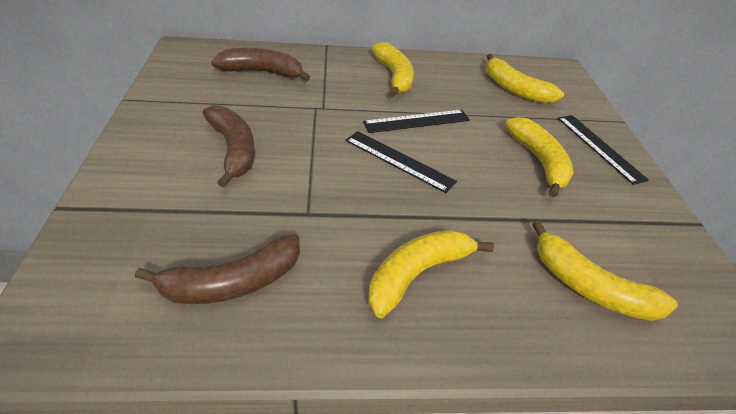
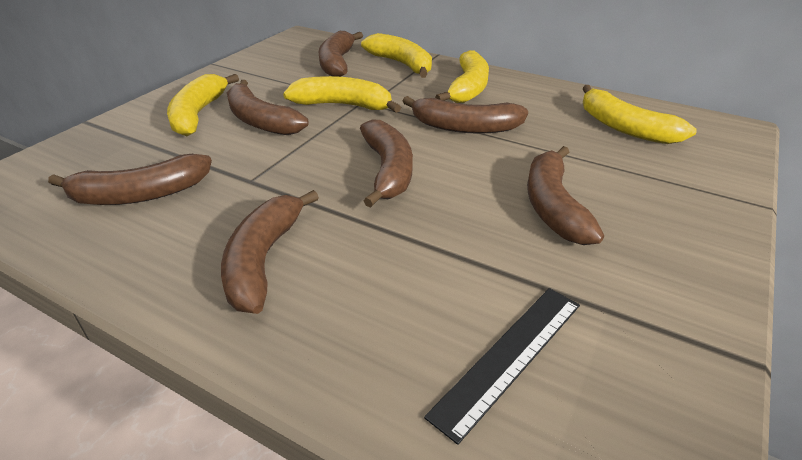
black ruler: 3 -> 1
brown banana: 3 -> 7

